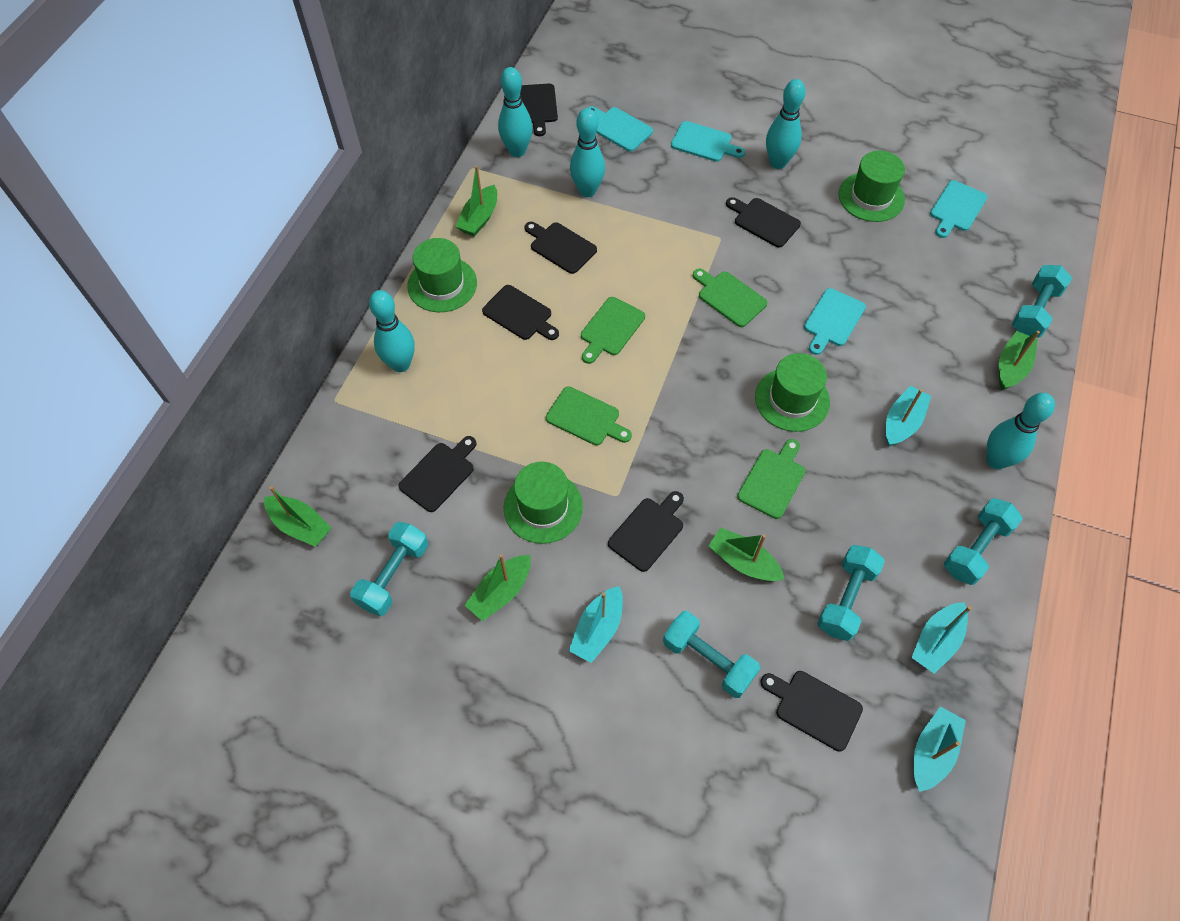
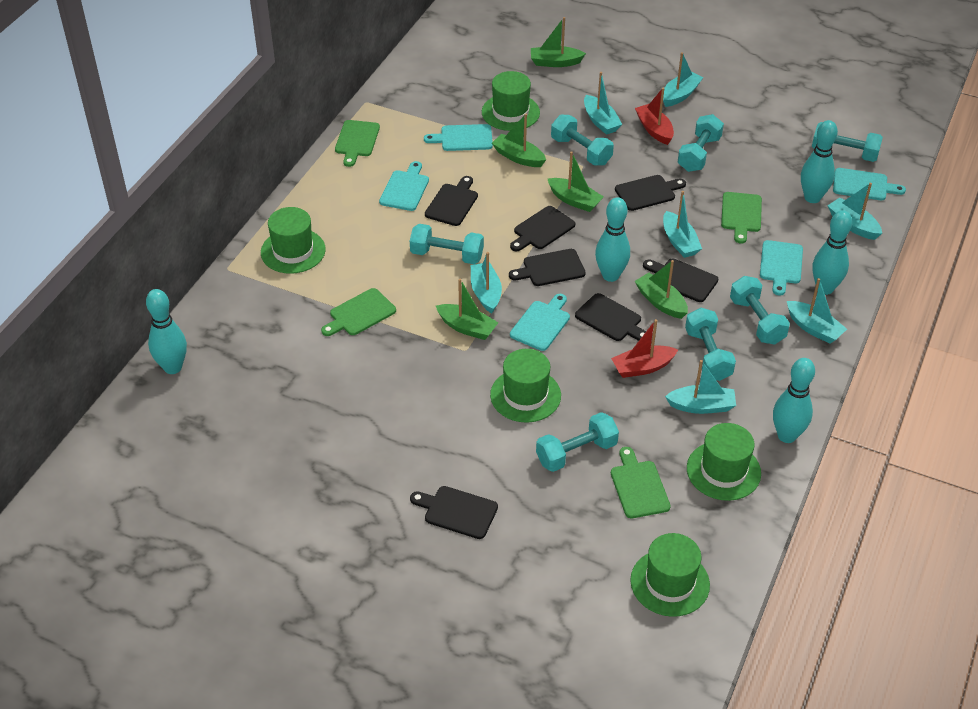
green hat: 4 -> 5
red boat: 0 -> 2
turquoise boat: 4 -> 7
turquoise cutting board: 4 -> 5
turquoise dumbbell: 5 -> 7

